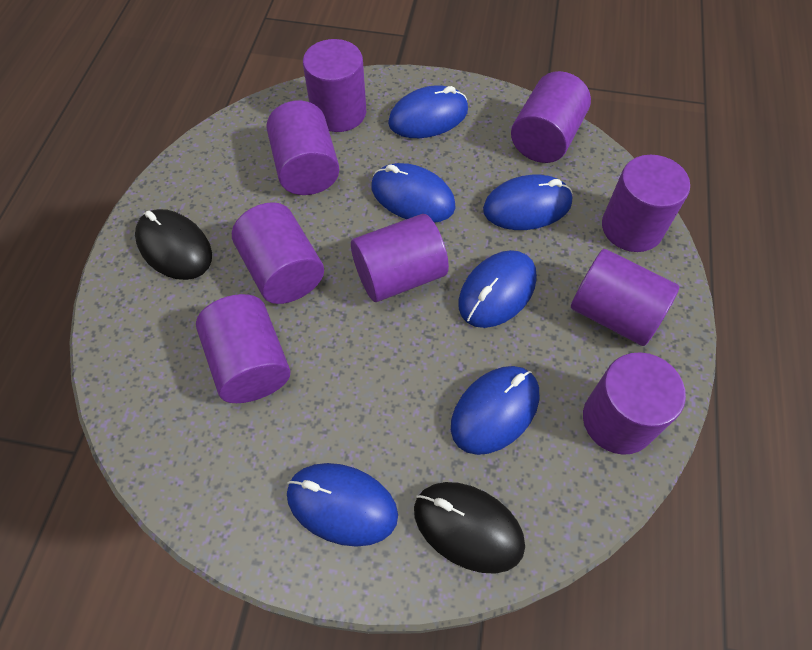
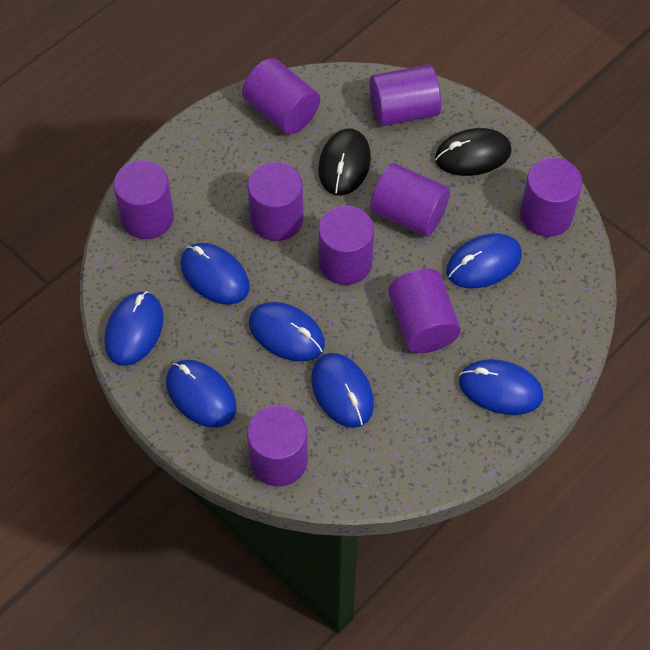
blue mouse: 6 -> 7

